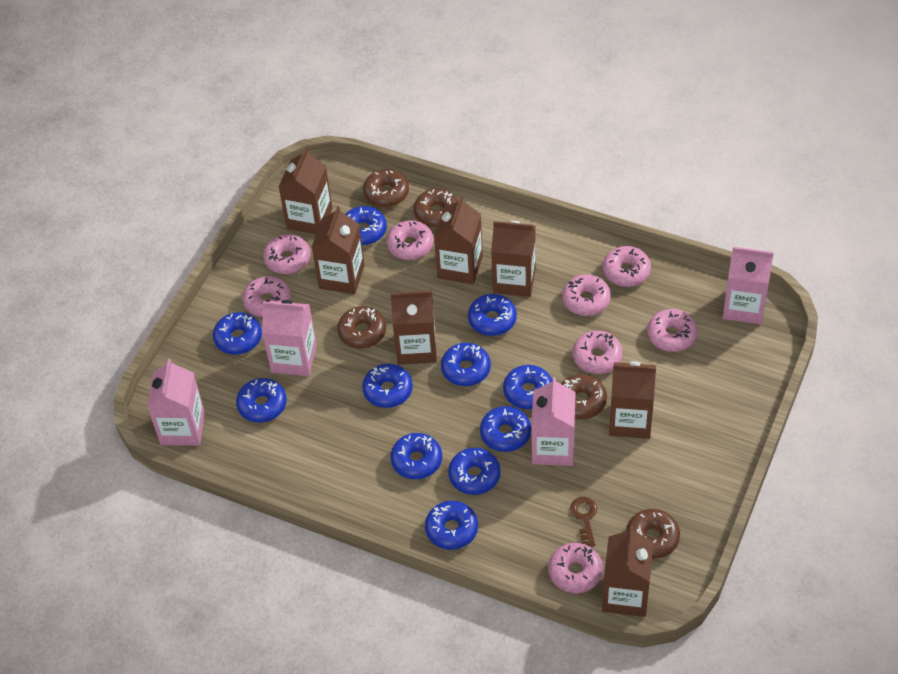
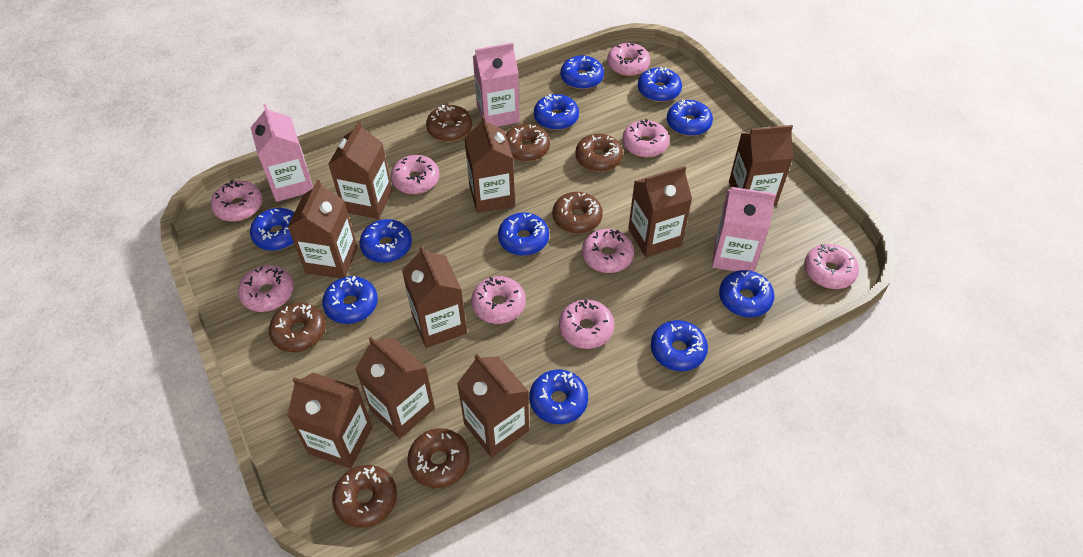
brown carton: 7 -> 9
brown donut: 5 -> 7
brown key: 1 -> 0
pink carton: 4 -> 3
pink donut: 8 -> 9

